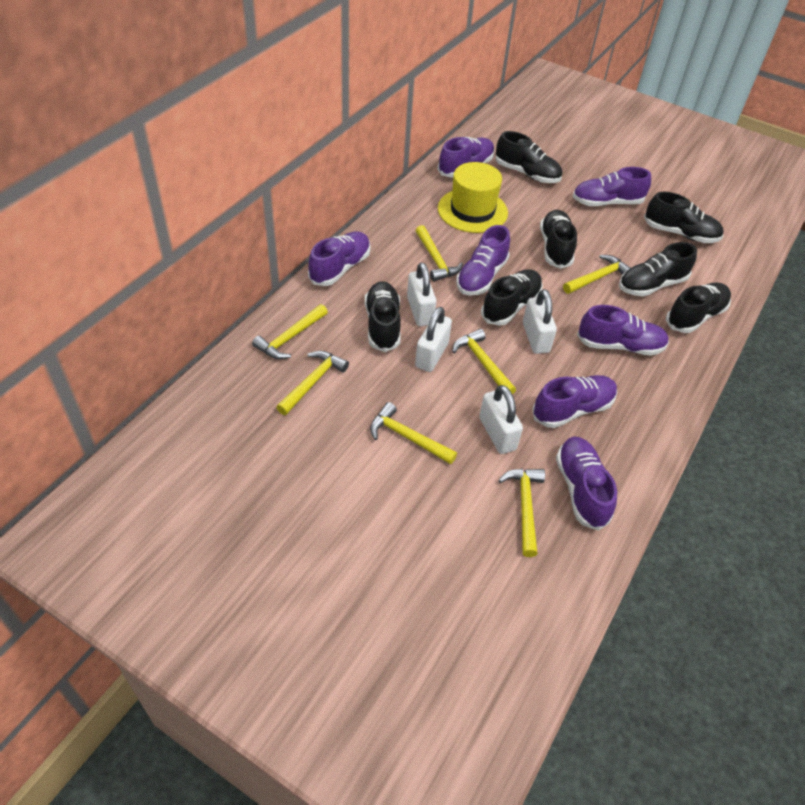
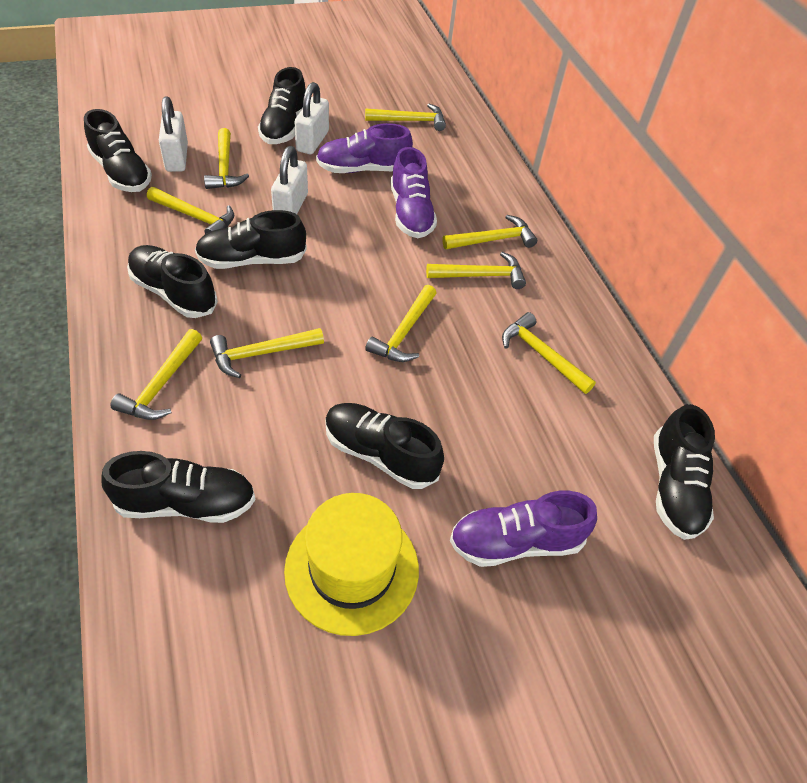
purple shoe: 7 -> 3
white padlock: 4 -> 3
yellow hammer: 7 -> 9

